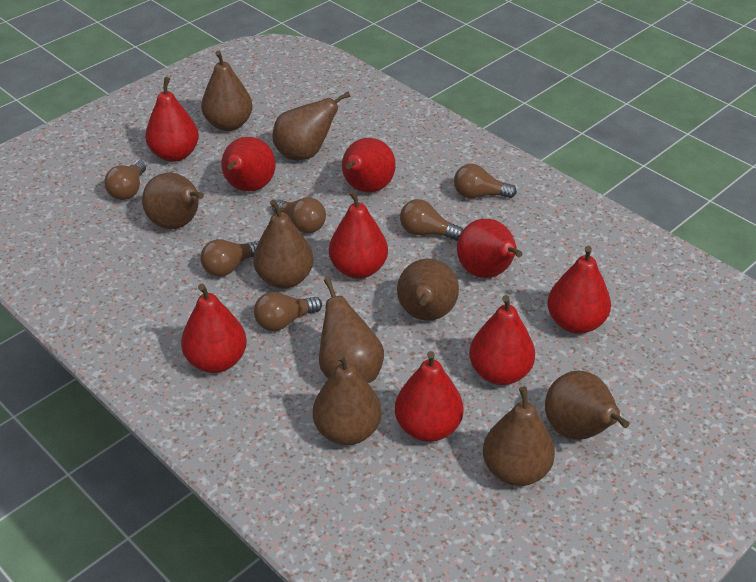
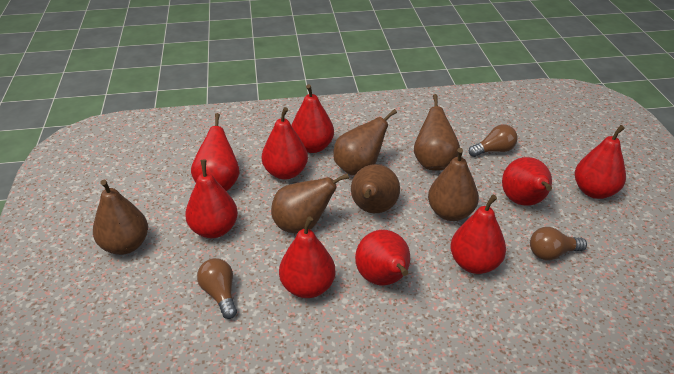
brown light bulb: 6 -> 3
brown pear: 9 -> 6

